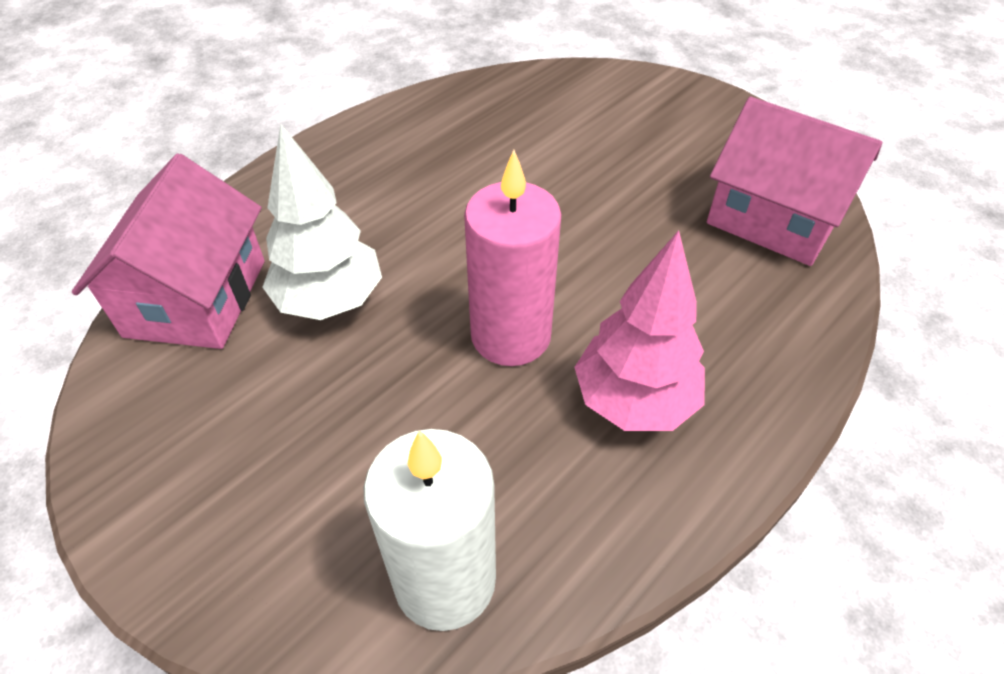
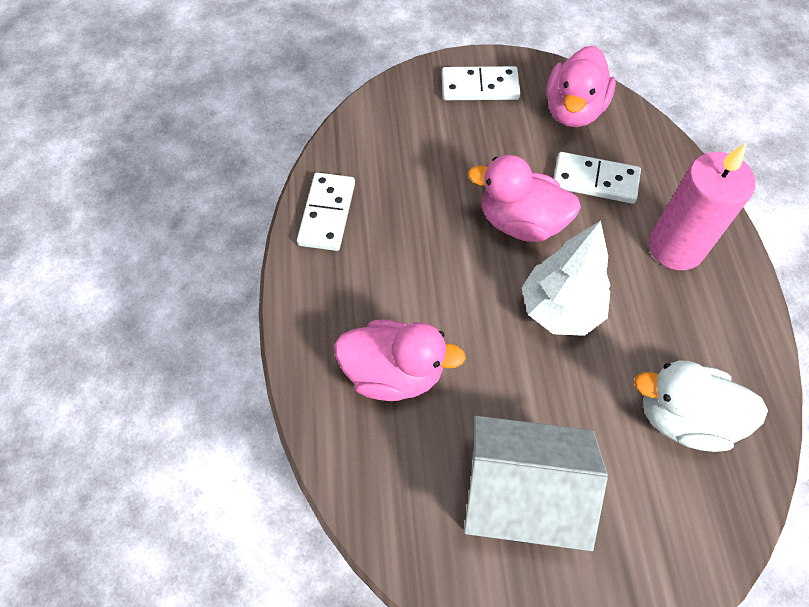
pink duck: 0 -> 3
pink house: 2 -> 0
pink tree: 1 -> 0
white candle: 1 -> 0
white domino: 0 -> 3
white duck: 0 -> 1
white house: 0 -> 1

